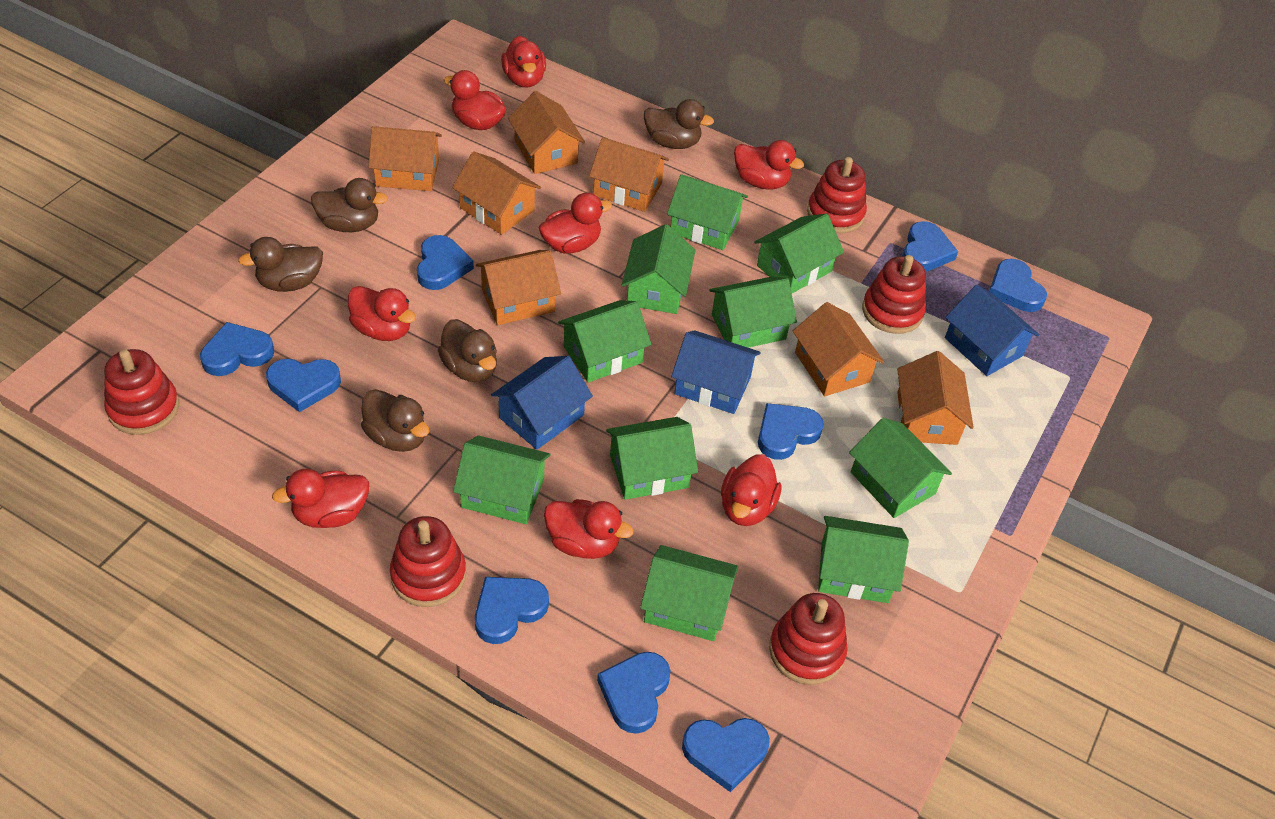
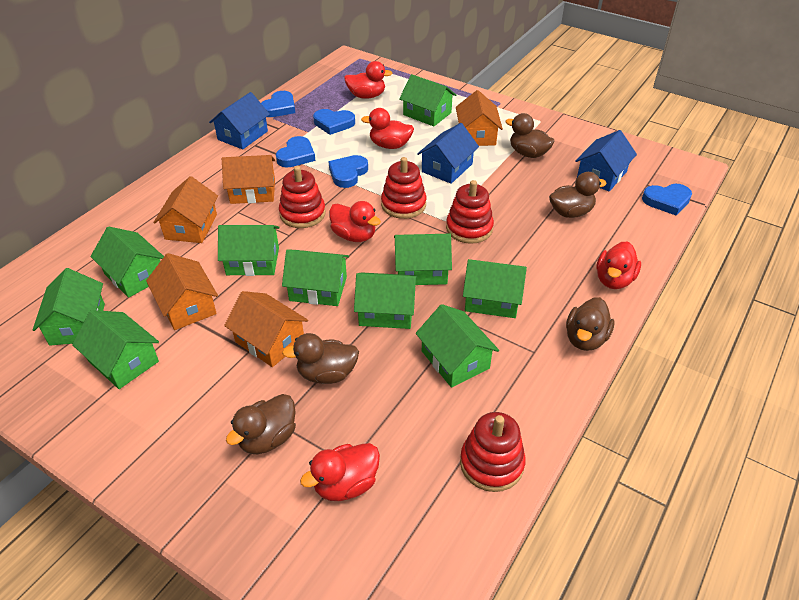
blue heart: 9 -> 5
orange house: 7 -> 5
red duck: 8 -> 5
red stacking toy: 5 -> 4

